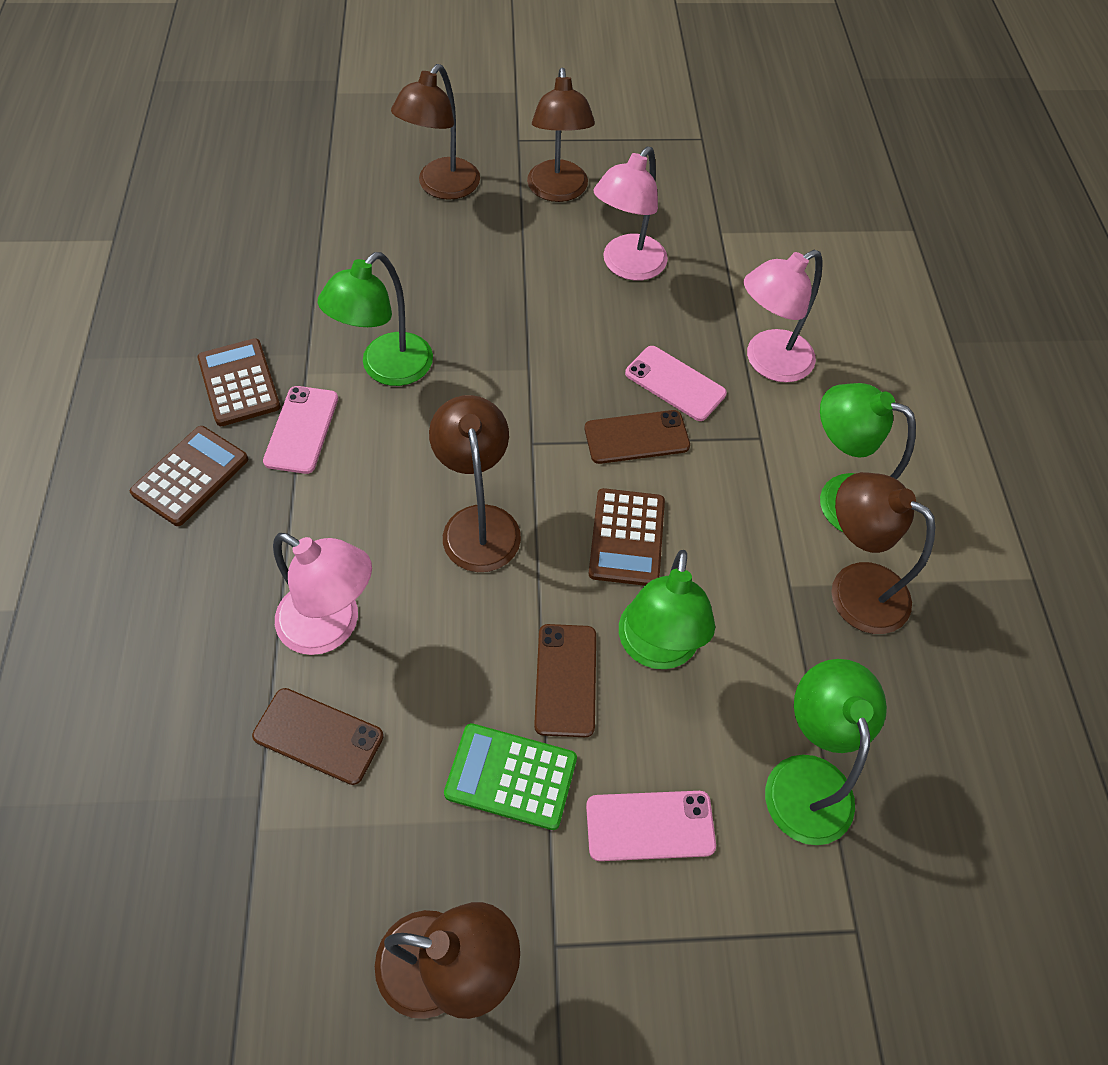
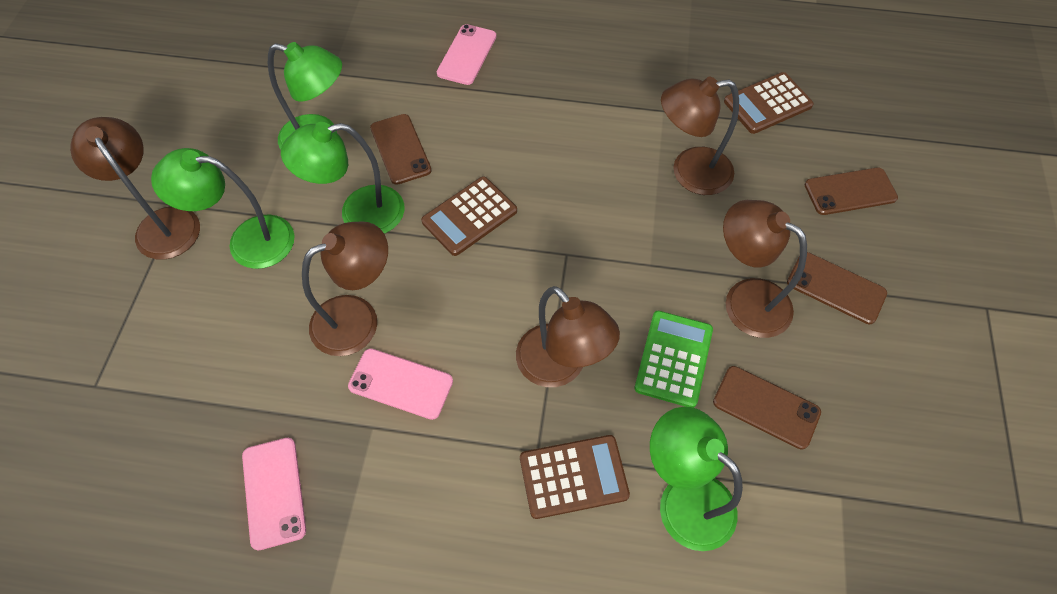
brown phone: 3 -> 4
pink lamp: 3 -> 0

